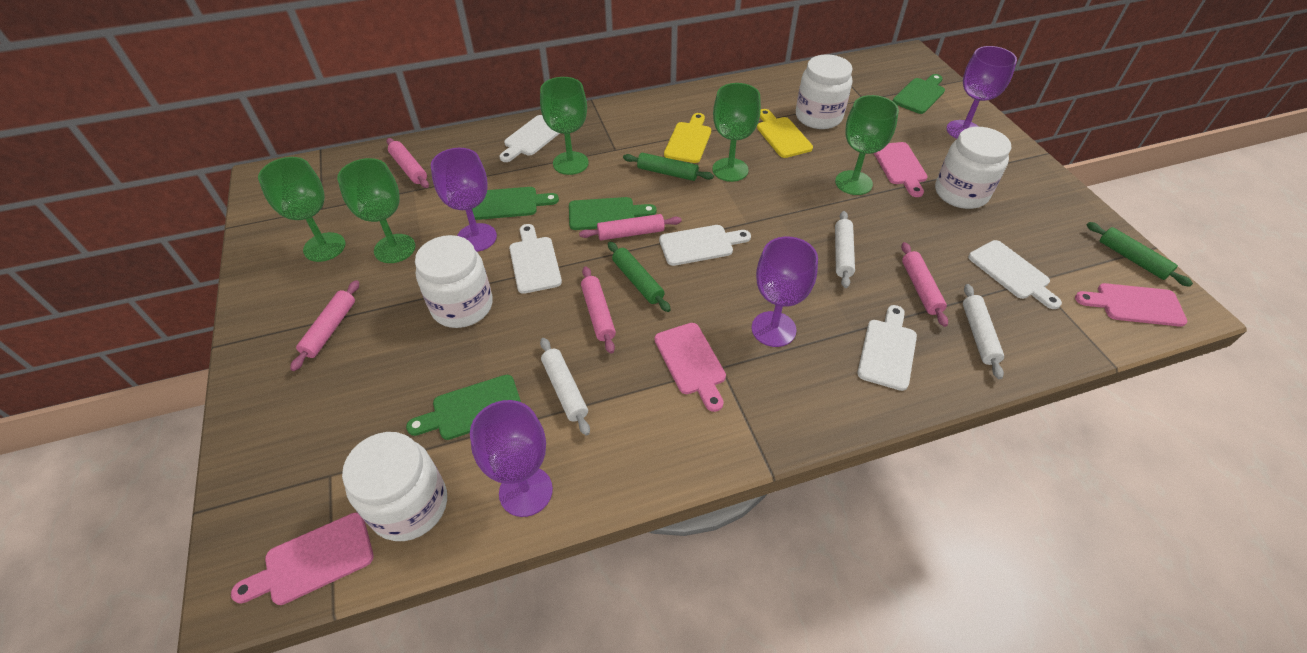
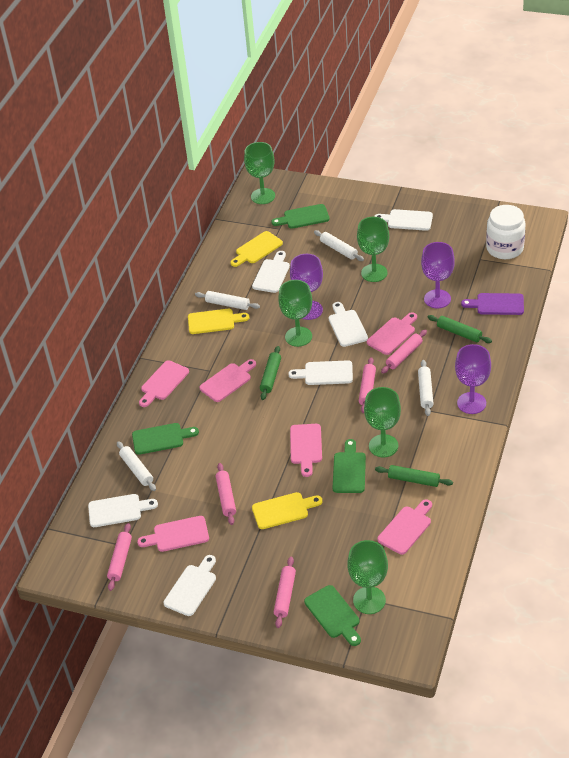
pink cutting board: 4 -> 6
purple cutting board: 0 -> 1
purple goblet: 4 -> 3
white cutting board: 5 -> 6
white jar: 4 -> 1
white rolling pin: 3 -> 4
yellow cutting board: 2 -> 3

